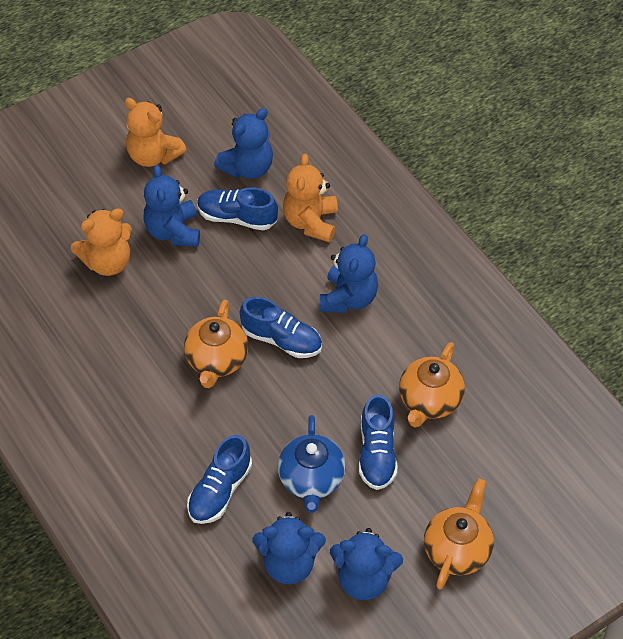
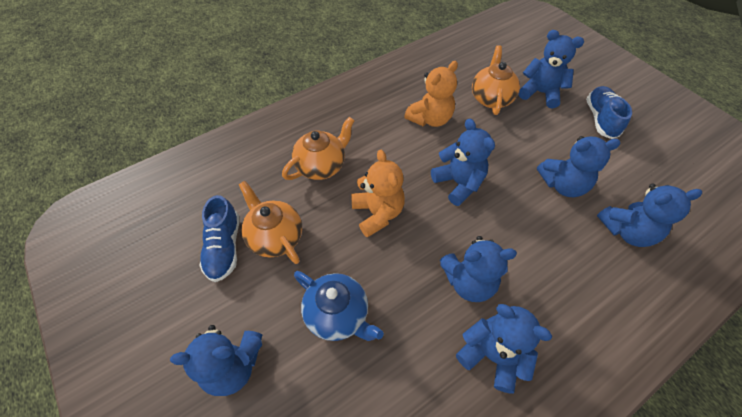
blue shoe: 4 -> 2
blue teddy bear: 5 -> 7
orange teddy bear: 3 -> 2

